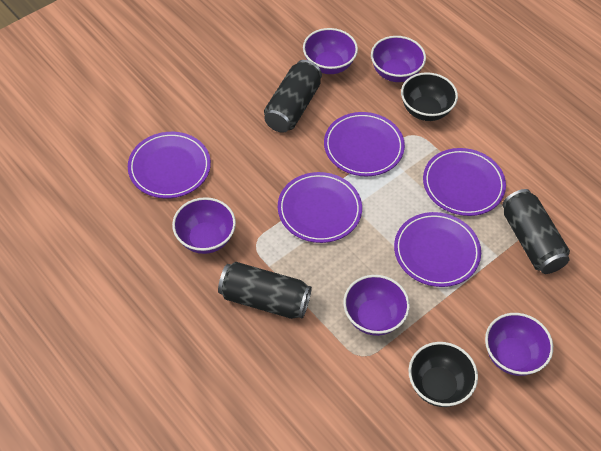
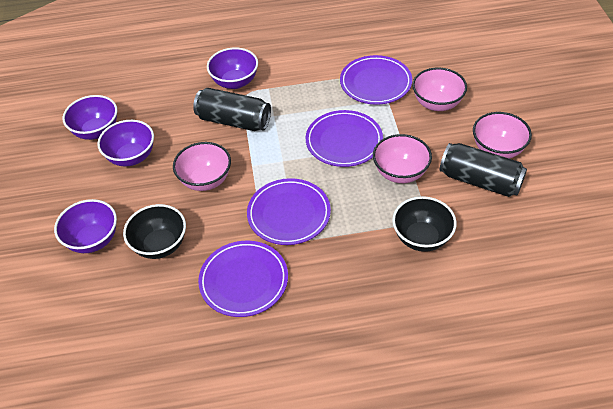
black can: 3 -> 2
pink bowl: 0 -> 4
purple bowl: 5 -> 4
purple plate: 5 -> 4

